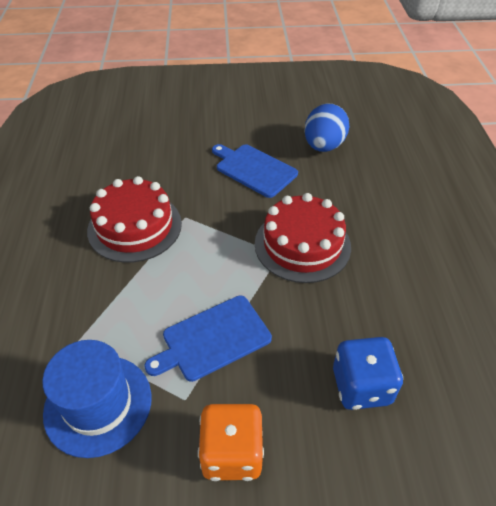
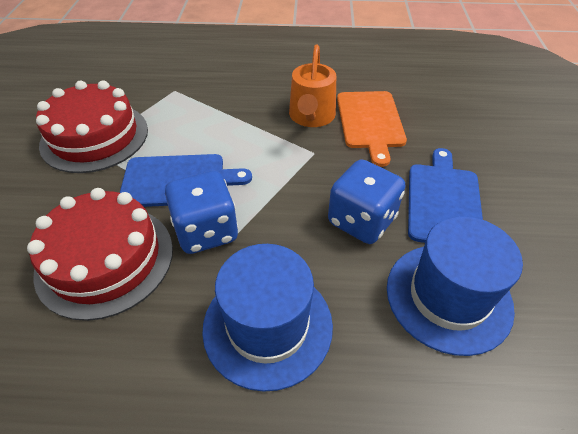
blue dice: 1 -> 2
blue egg: 1 -> 0
blue hat: 1 -> 2
orange cutting board: 0 -> 1
orange dice: 1 -> 0
orange watering can: 0 -> 1

